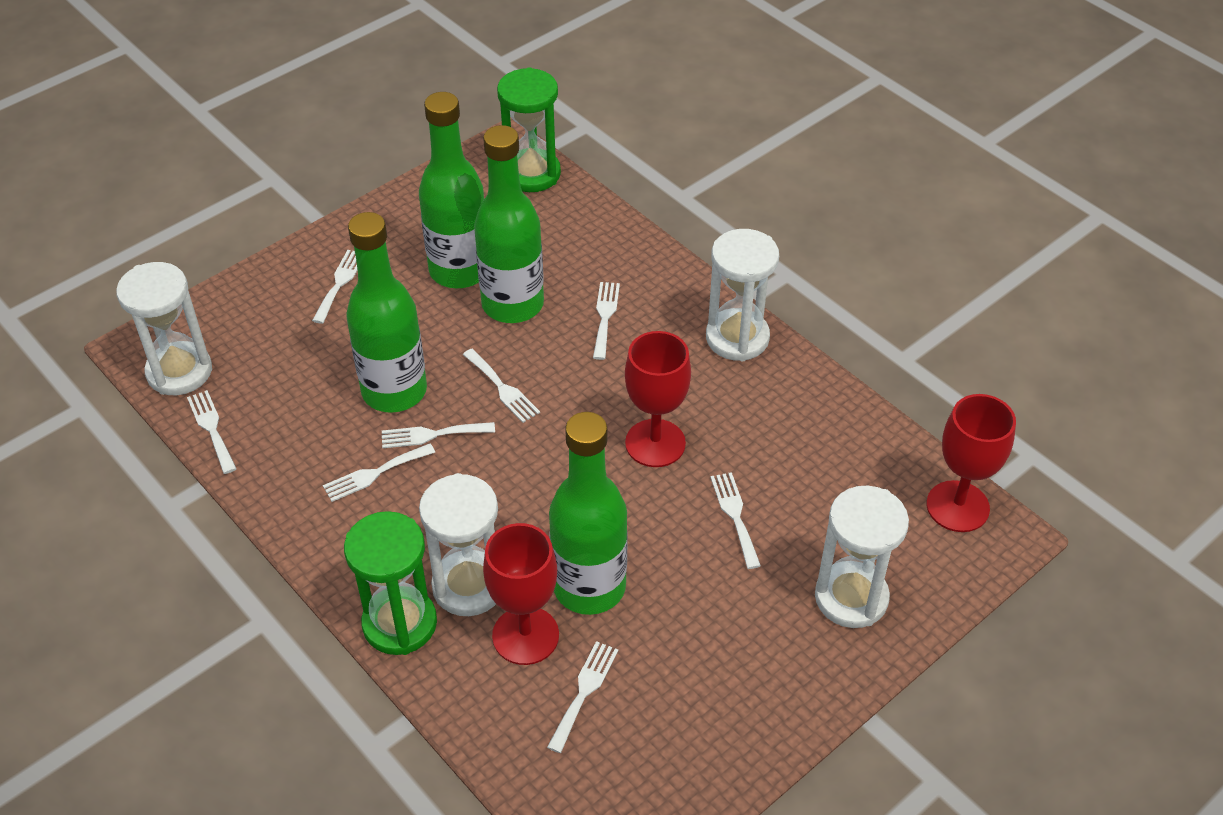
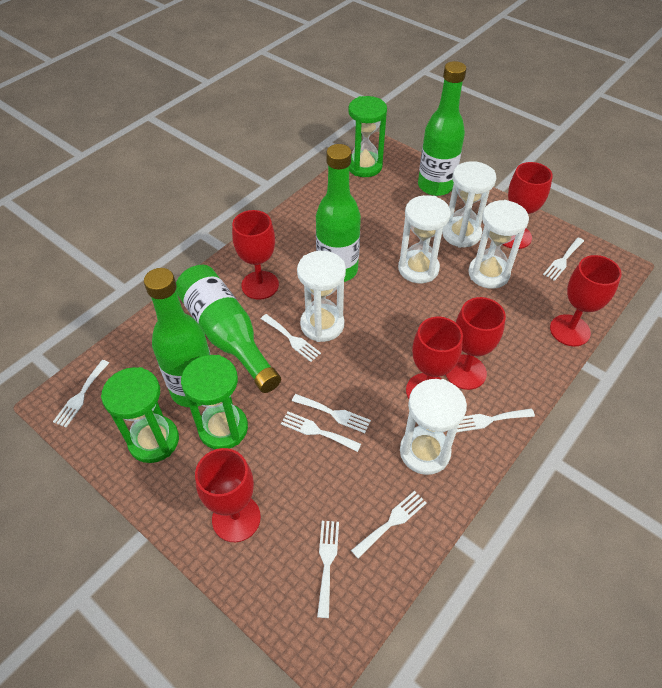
green hourglass: 2 -> 3
red goblet: 3 -> 6
white hourglass: 4 -> 5

